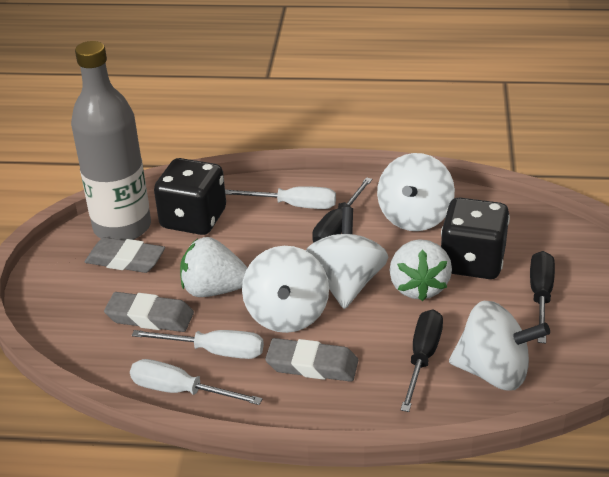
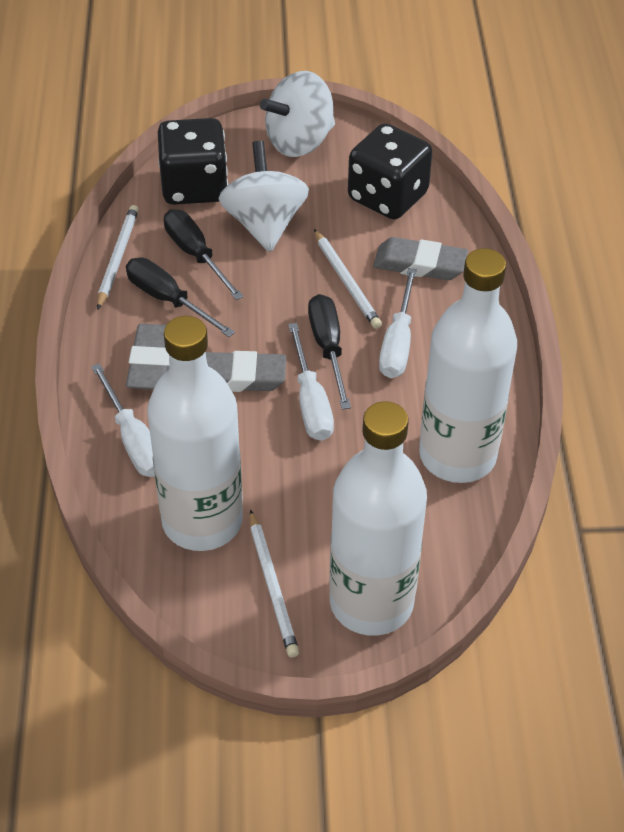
grey bottle: 1 -> 0
white bottle: 0 -> 3
white pencil: 0 -> 3
white spinning top: 4 -> 2
white strawberry: 2 -> 0

